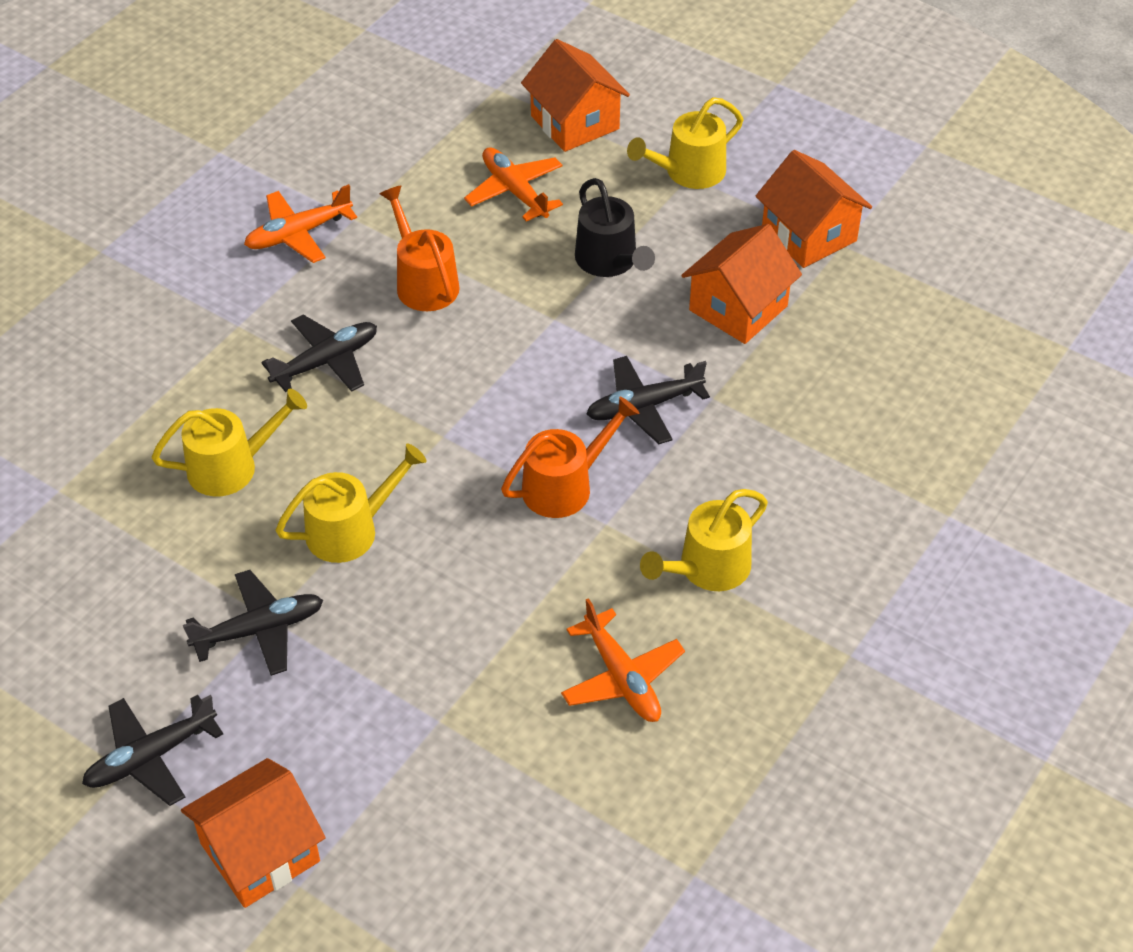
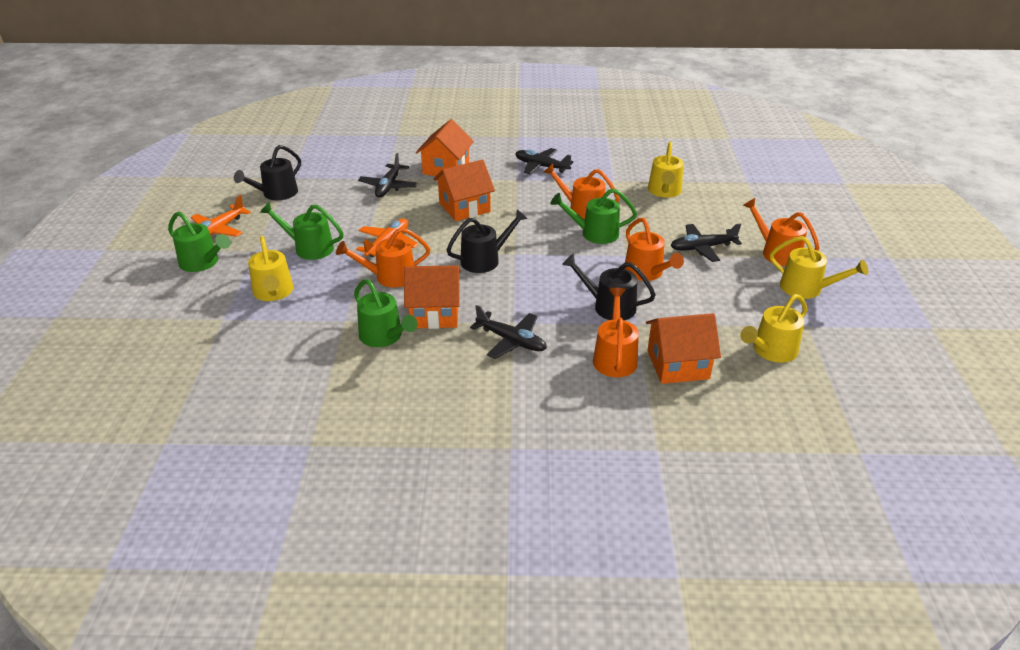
black watering can: 1 -> 3
green watering can: 0 -> 4
orange plane: 3 -> 2
orange watering can: 2 -> 5

